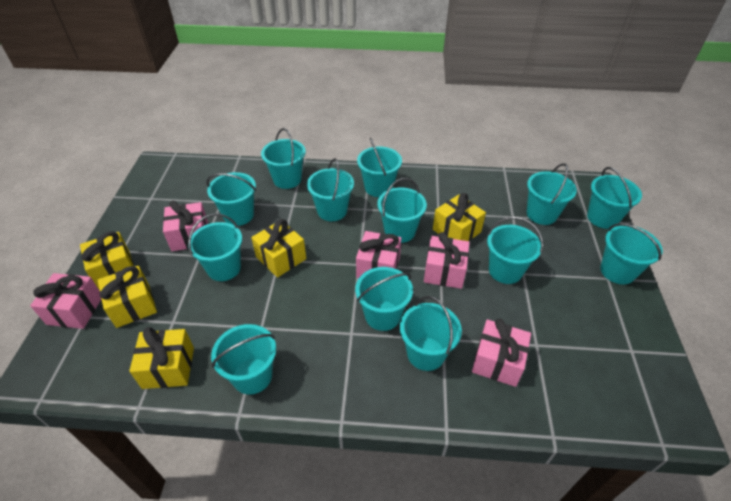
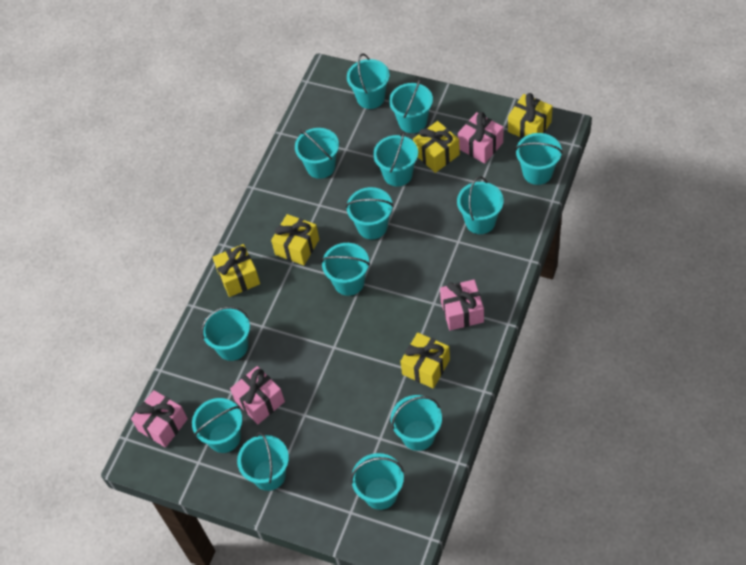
pink gift: 5 -> 4

